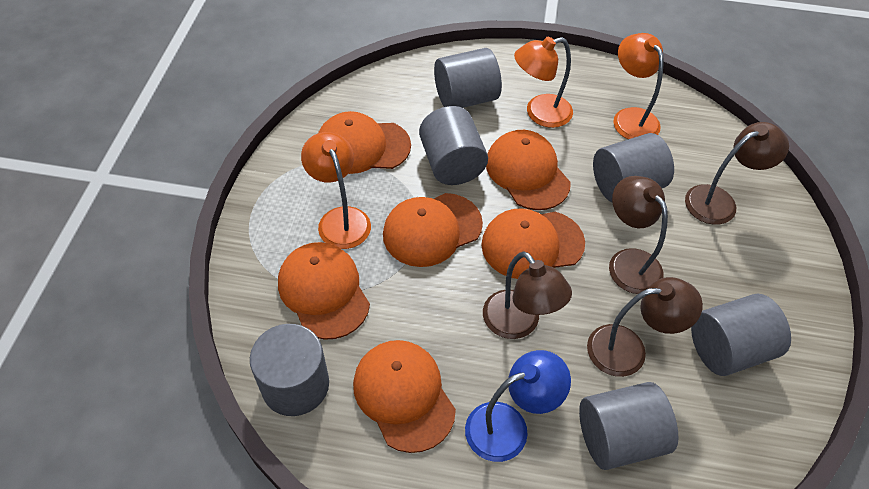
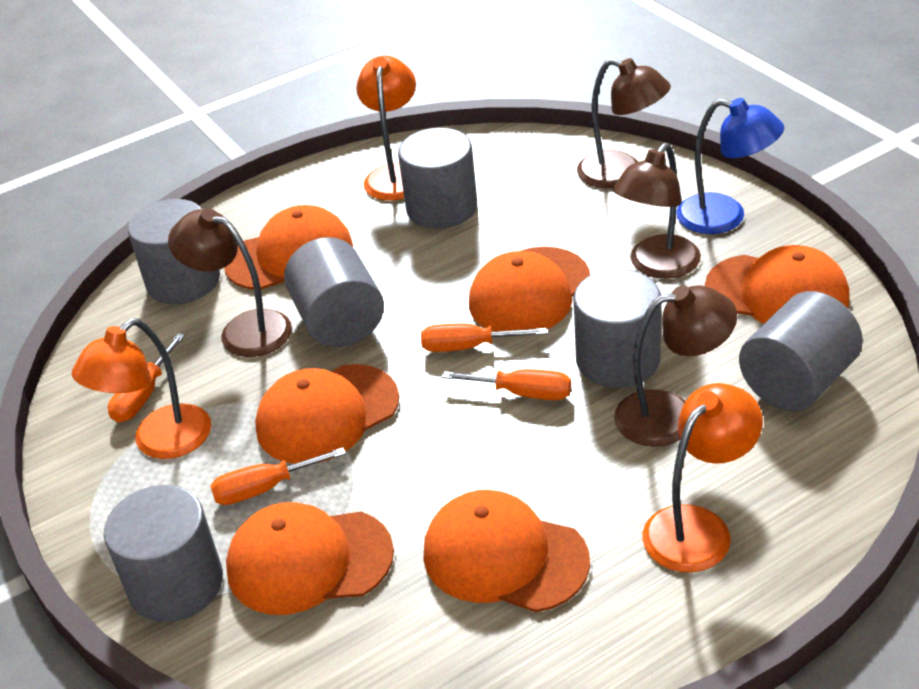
orange screwdriver: 0 -> 4

